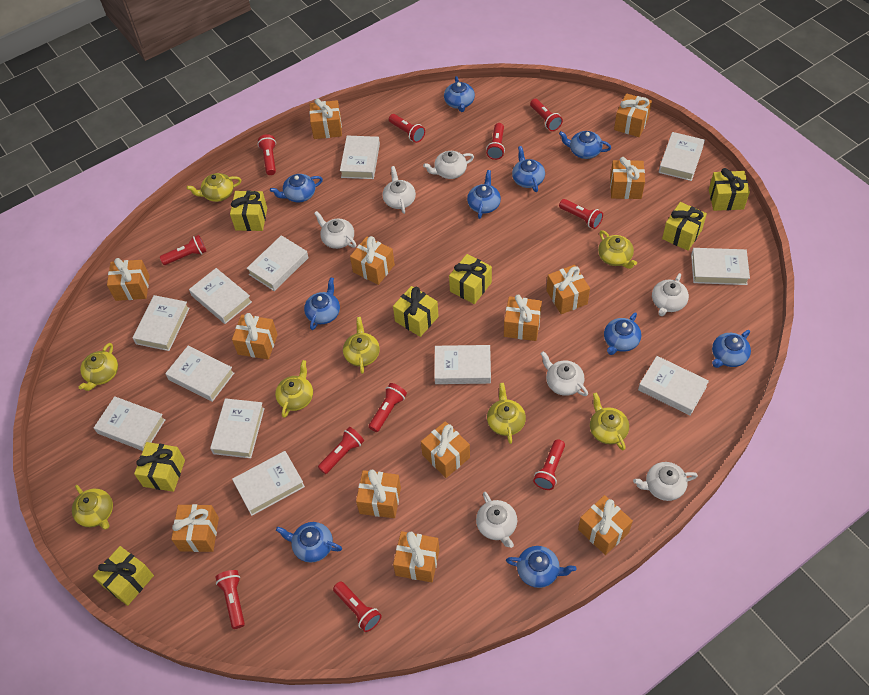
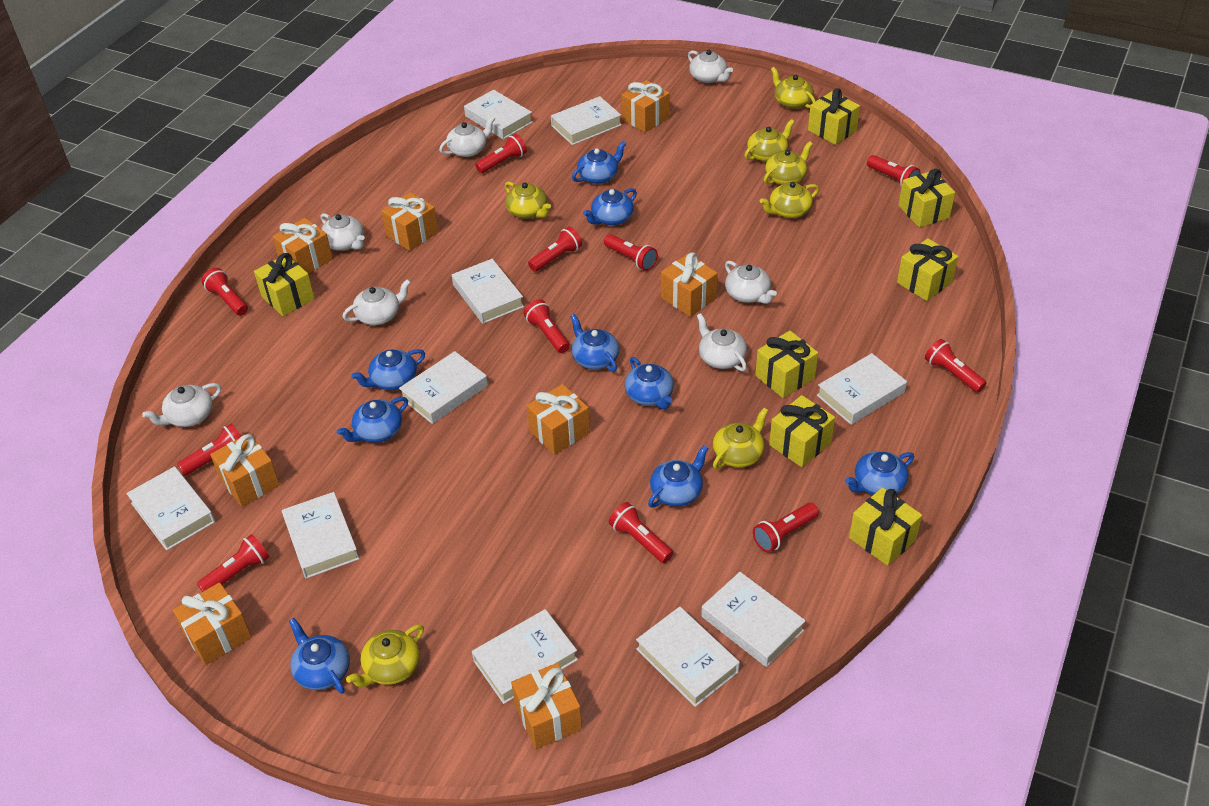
blue teapot: 10 -> 9
orange gift: 13 -> 8
white book: 12 -> 10
yellow teapot: 8 -> 7

